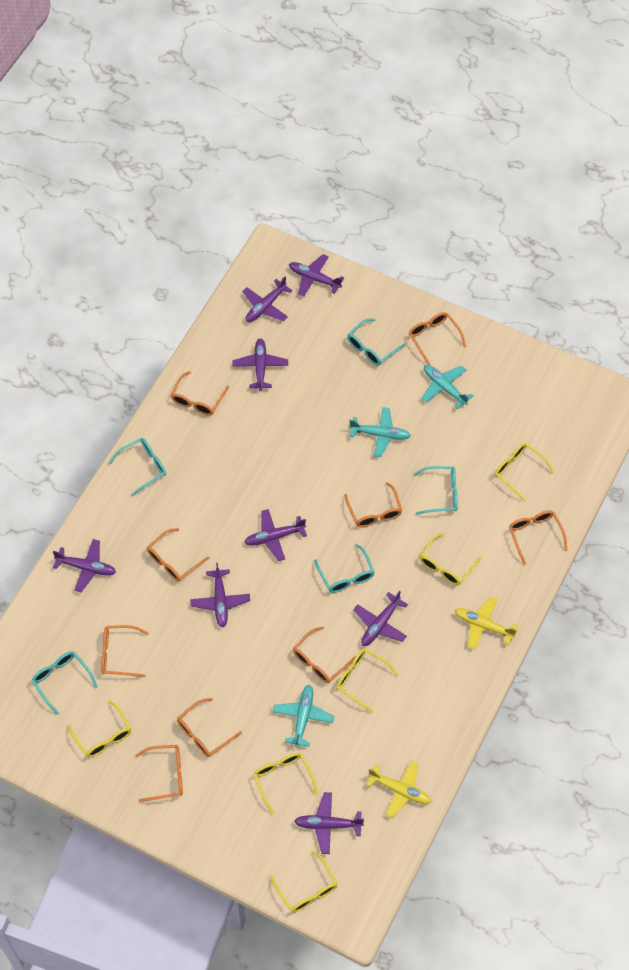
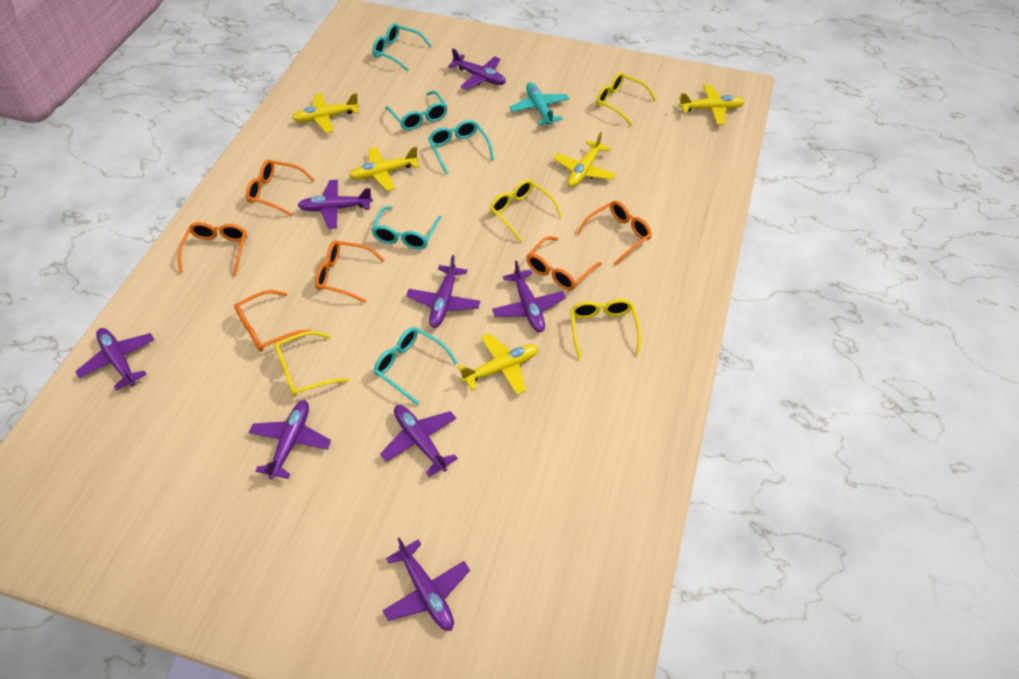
orange glasses: 9 -> 6
turquoise plane: 3 -> 1
yellow glasses: 6 -> 4
yellow plane: 2 -> 5

